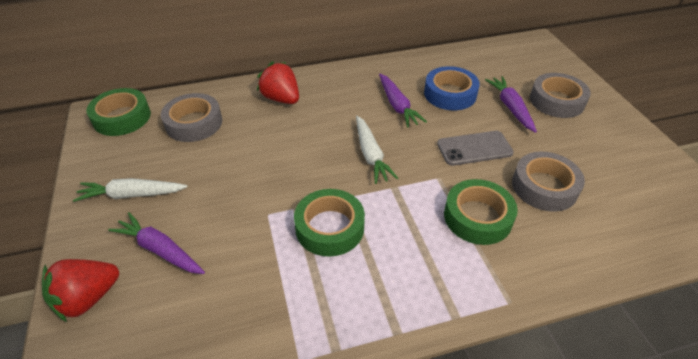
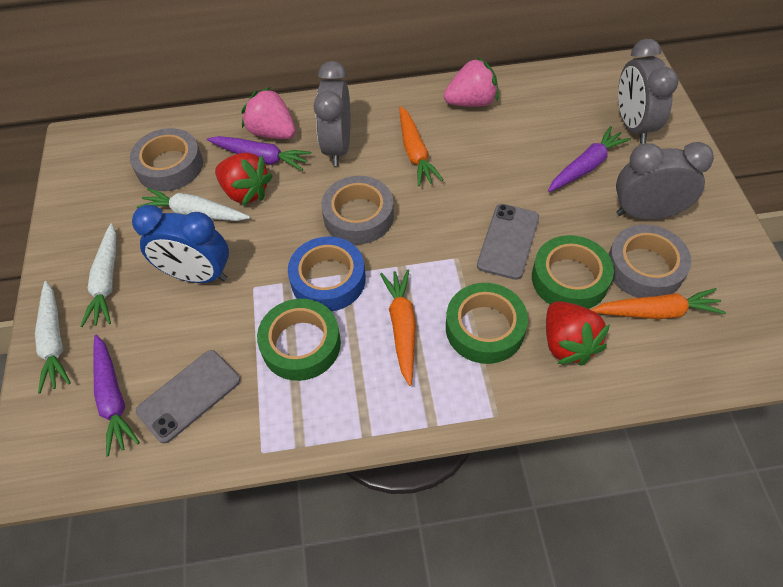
blue clock: 0 -> 1
grey clock: 0 -> 3
grey phone: 1 -> 2
orange carrot: 0 -> 3
pink strawberry: 0 -> 2
white carrot: 2 -> 3

